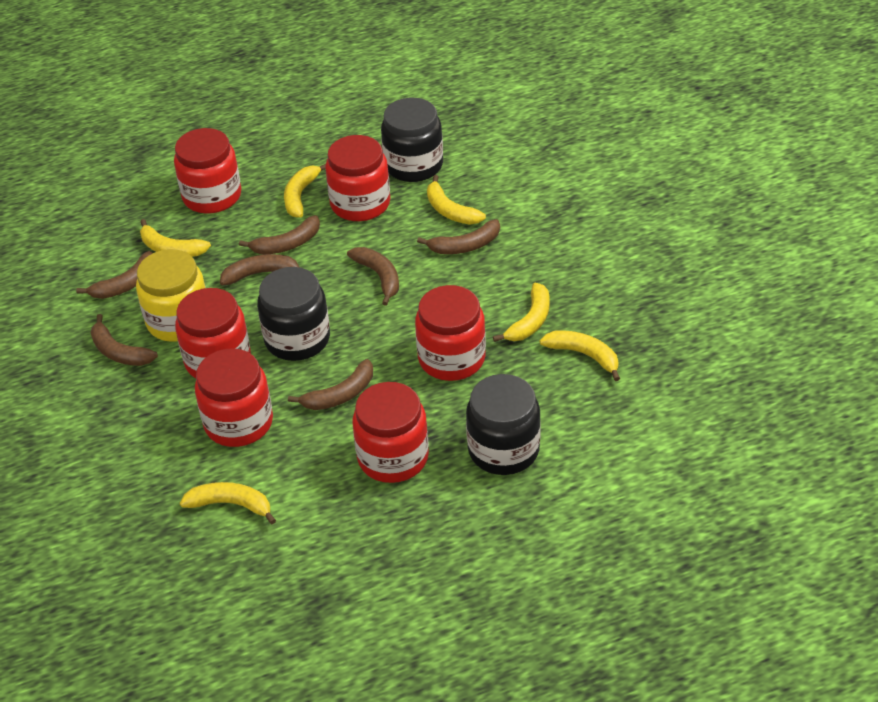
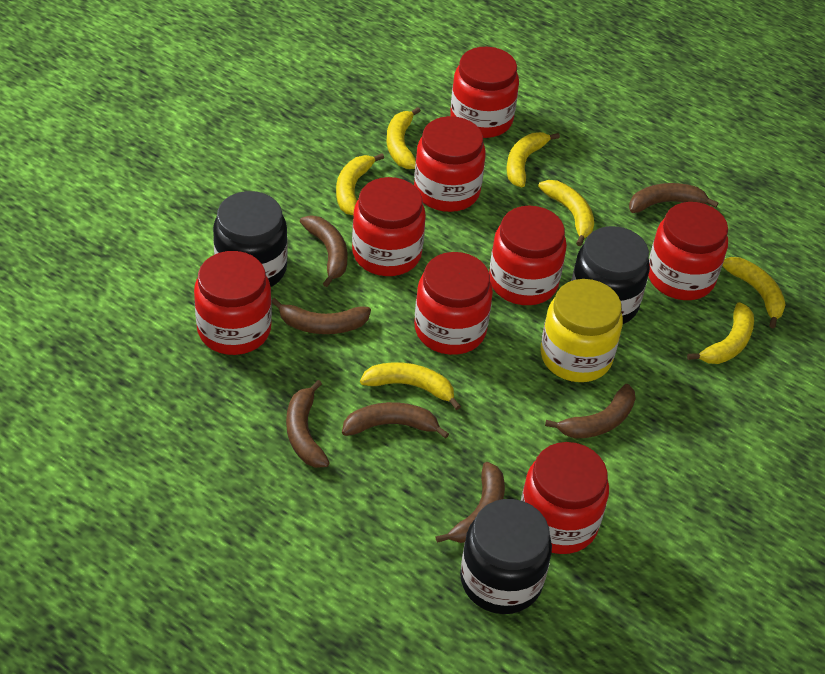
red jar: 6 -> 8
yellow banana: 6 -> 7

